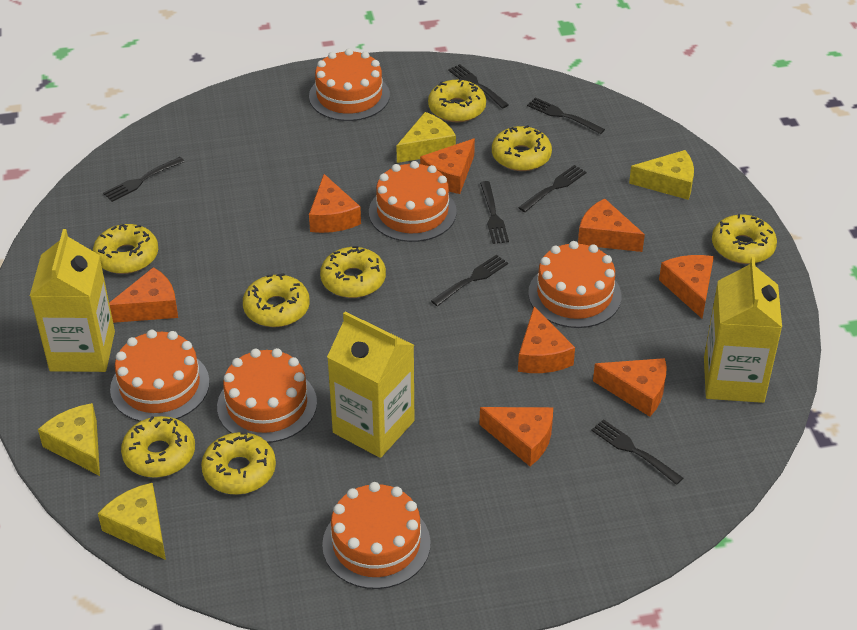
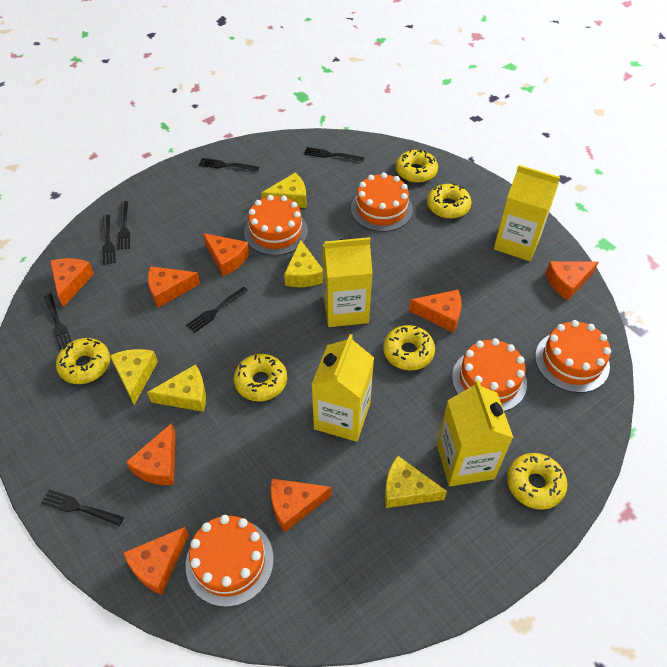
orange cake: 6 -> 5
yellow carton: 3 -> 4
yellow cheese: 4 -> 5
yellow donut: 8 -> 6

